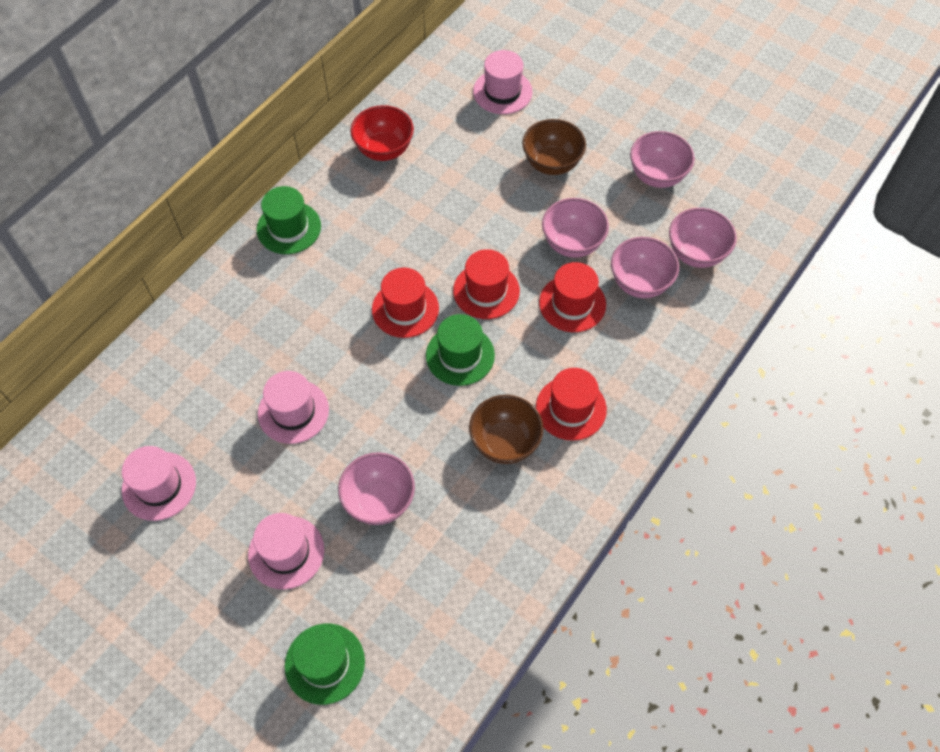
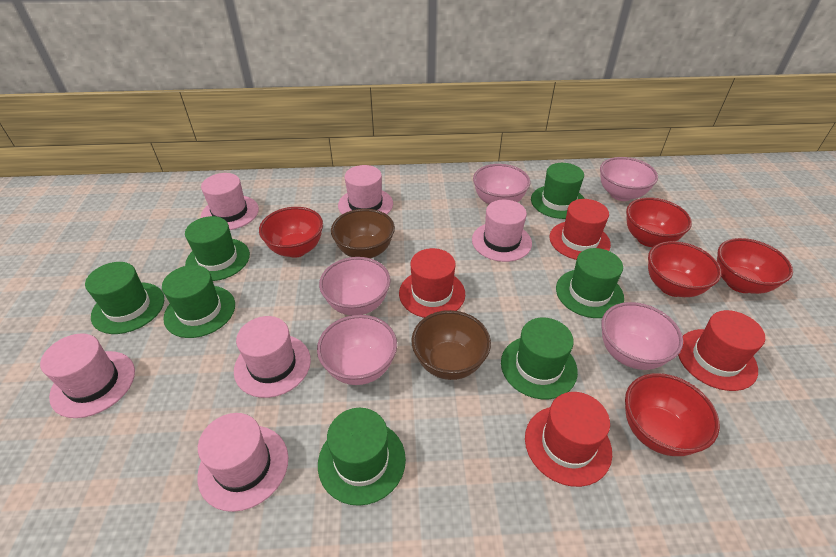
green hat: 3 -> 7
pink hat: 4 -> 6
red bowl: 1 -> 5

